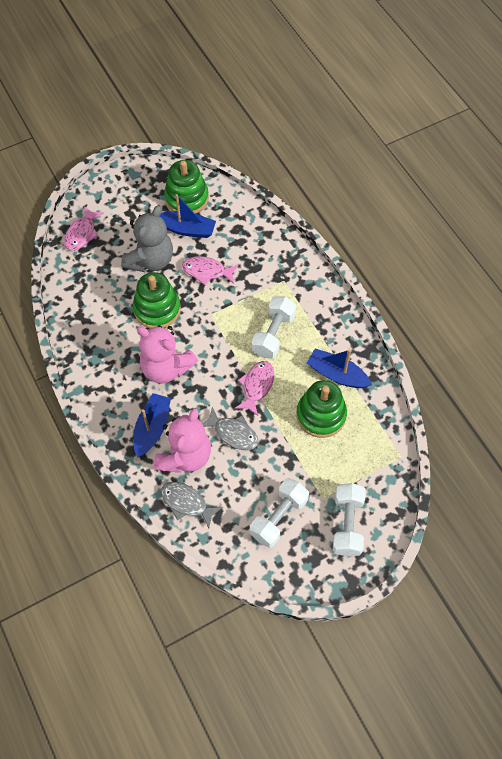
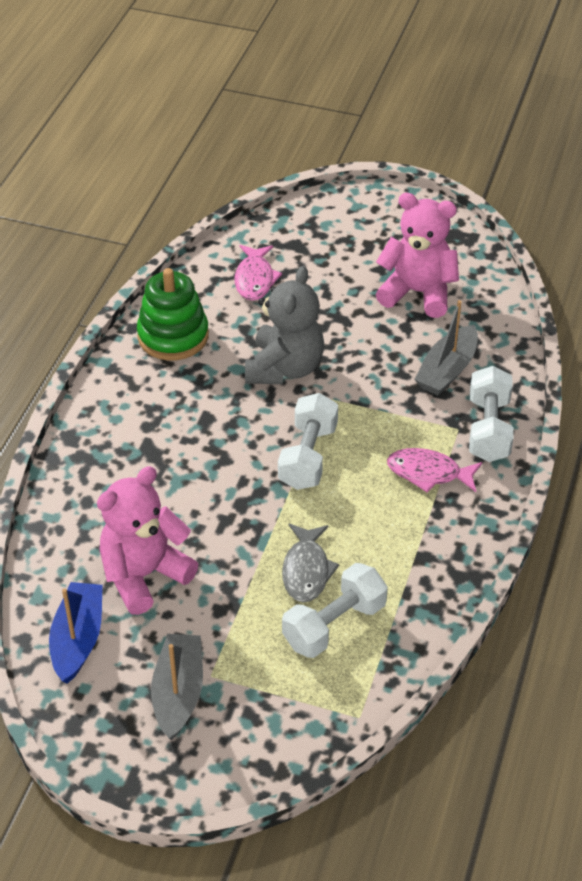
blue boat: 3 -> 1
green stacking toy: 3 -> 1
grey boat: 0 -> 2
grey fish: 2 -> 1
pink fish: 3 -> 2

